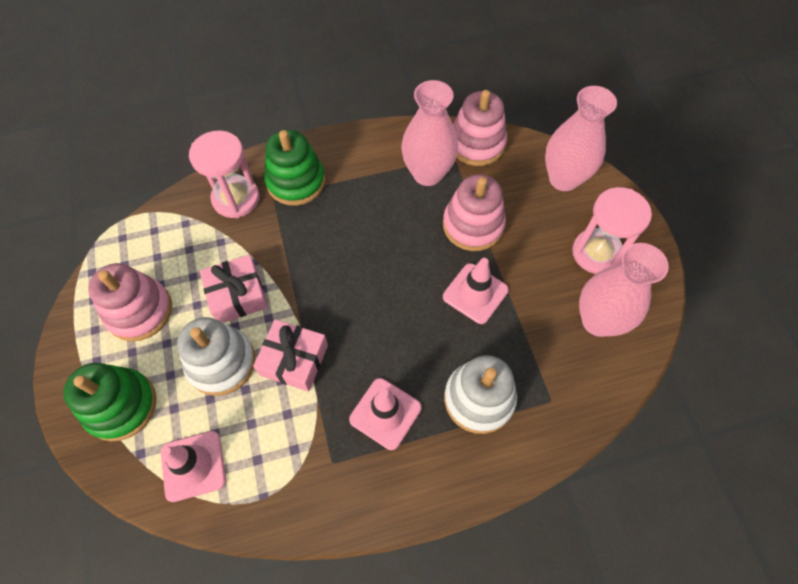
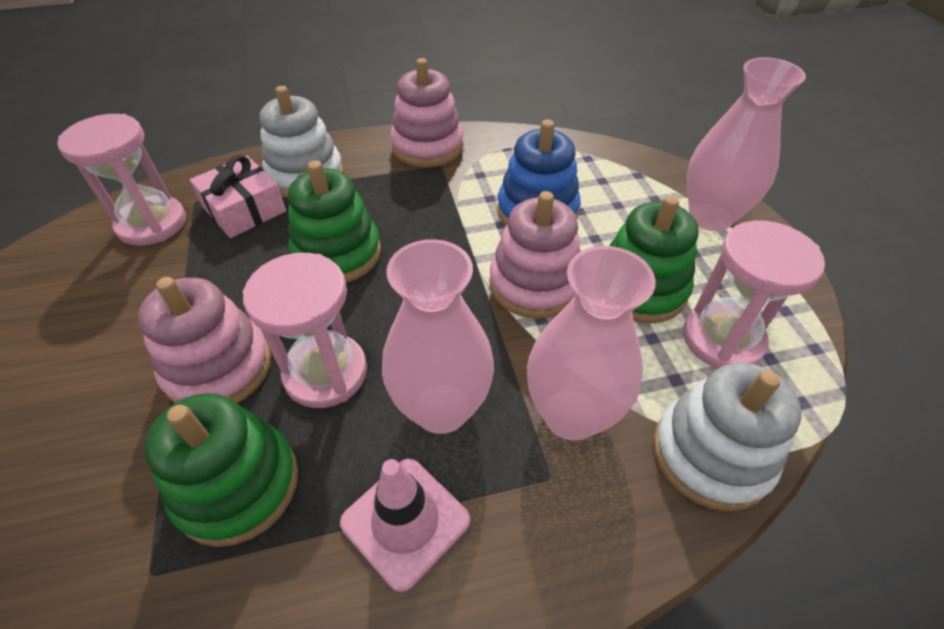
blue stacking toy: 0 -> 1
green stacking toy: 2 -> 3
pink gift: 2 -> 1
pink hourglass: 2 -> 3
pink traffic cone: 3 -> 1

